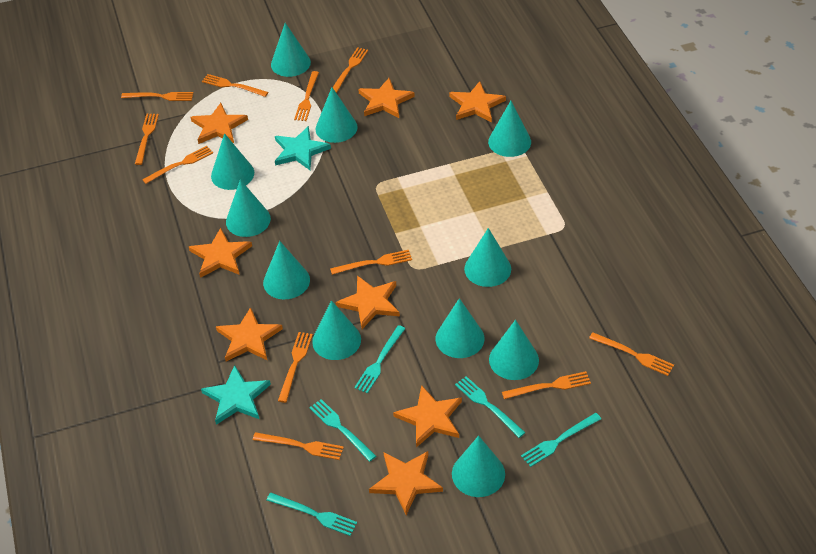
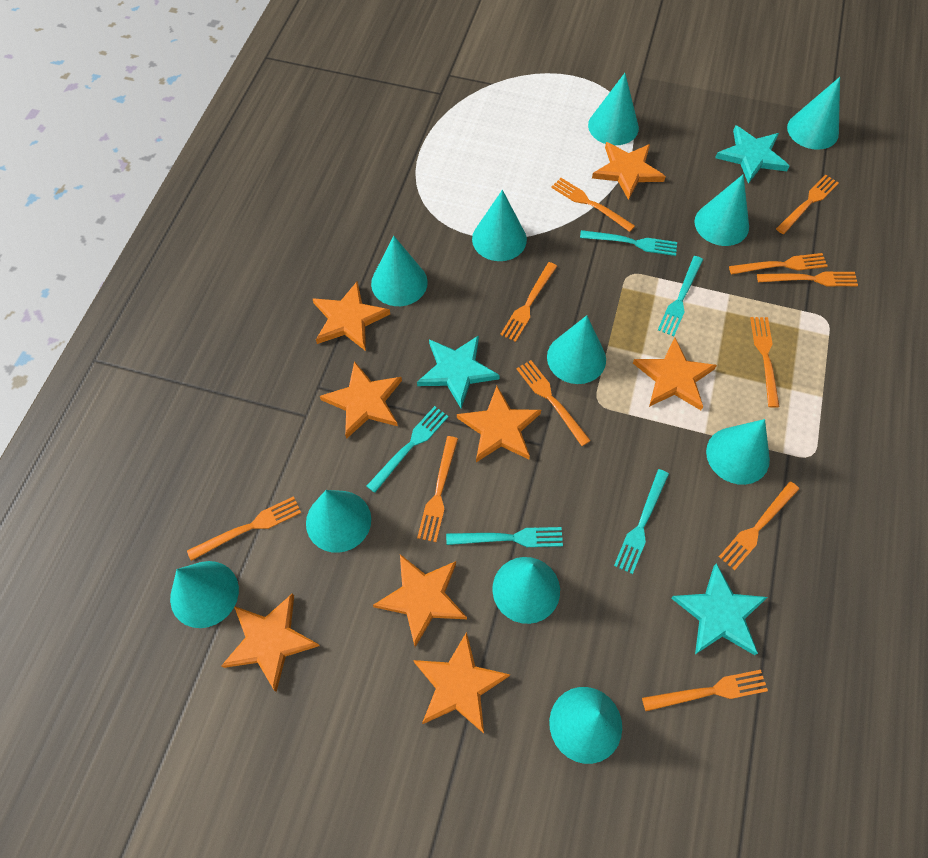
turquoise star: 2 -> 3

